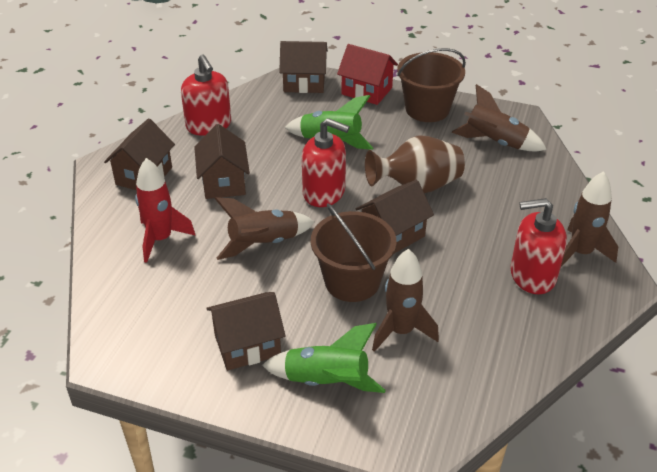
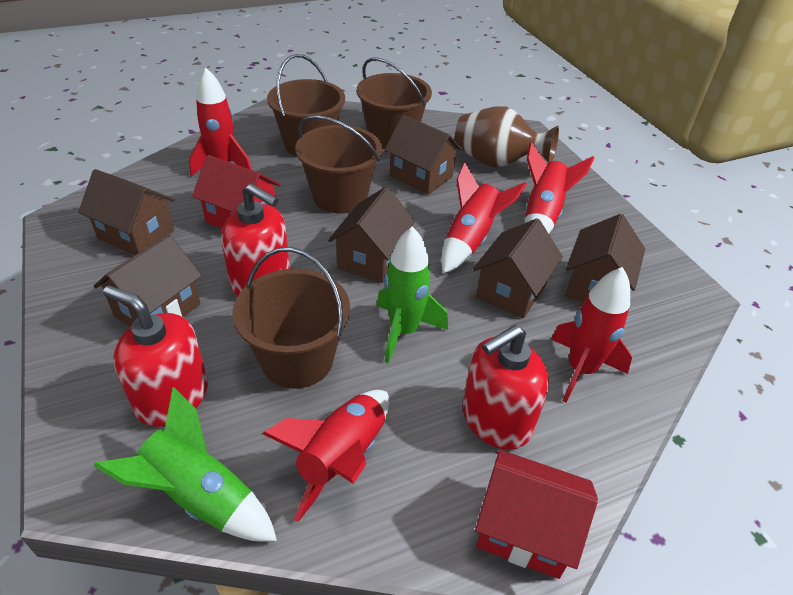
brown bucket: 2 -> 4
brown house: 5 -> 6
brown rocket: 4 -> 0
red house: 1 -> 2
red rocket: 1 -> 5

